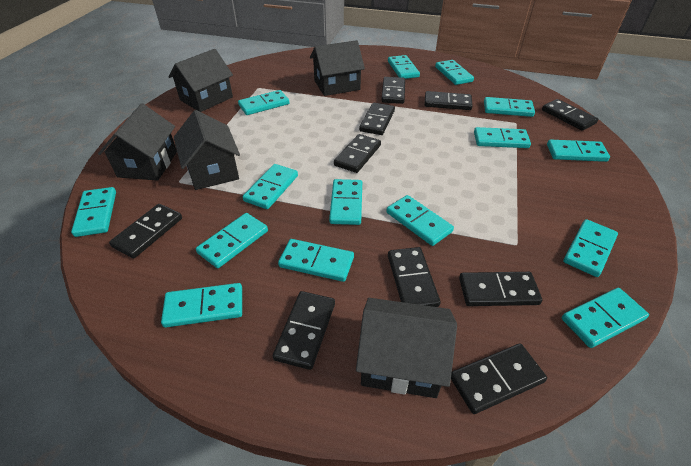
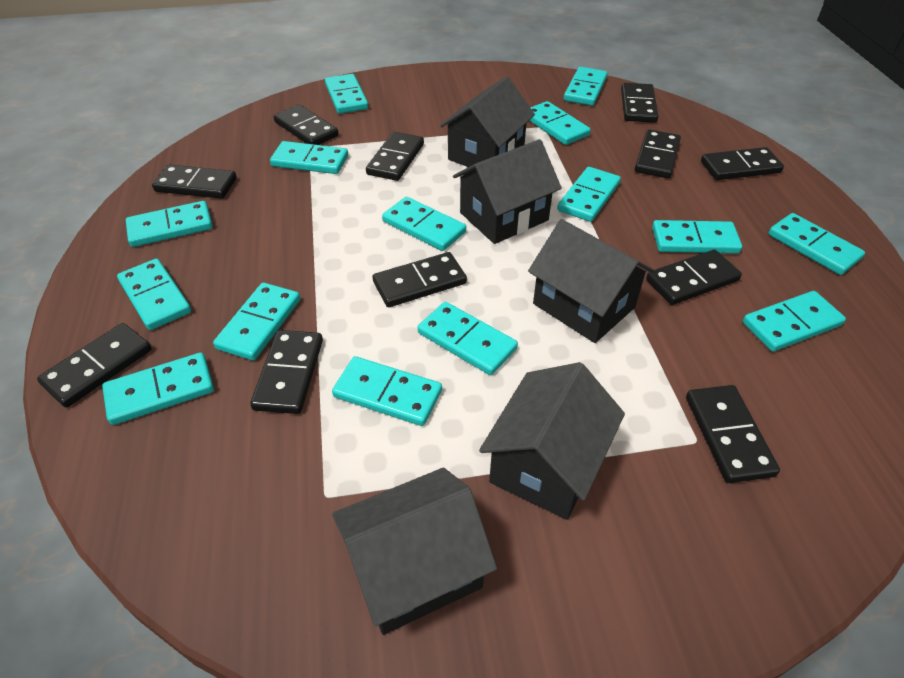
black domino: 10 -> 11

